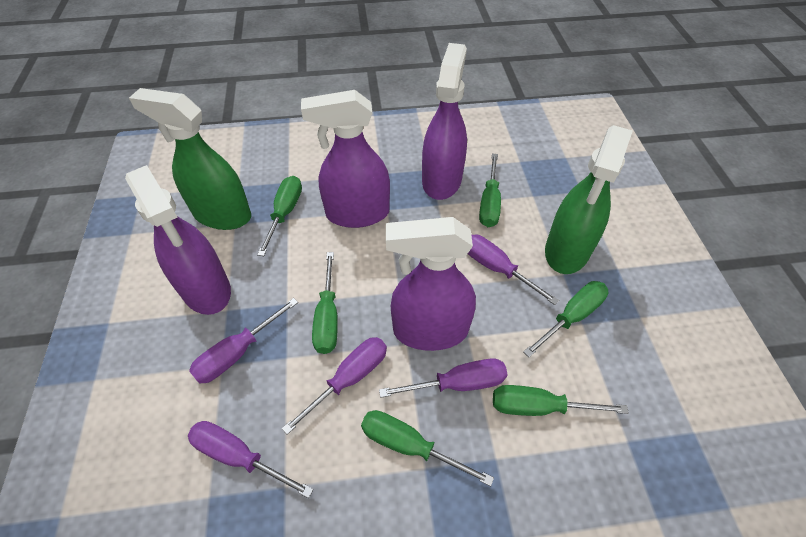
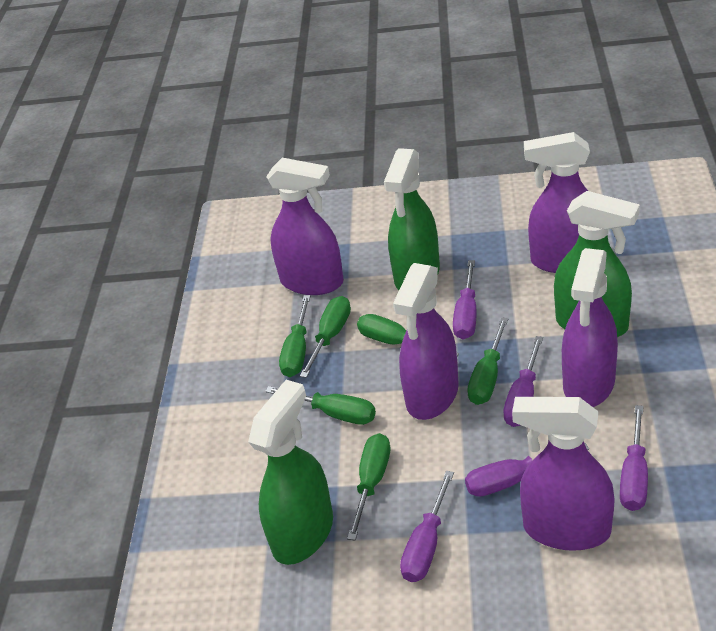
green spray bottle: 2 -> 3
purple spray bottle: 4 -> 5

